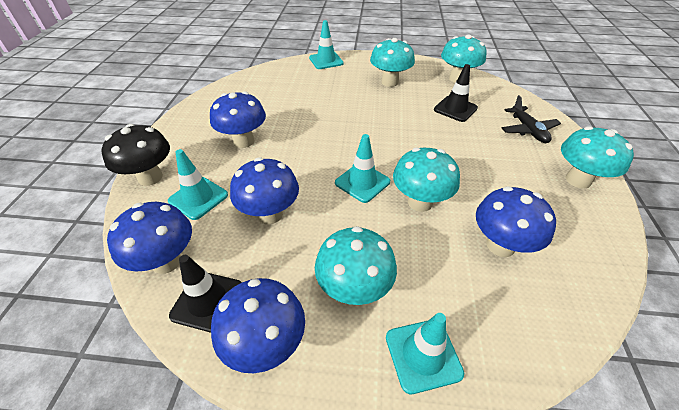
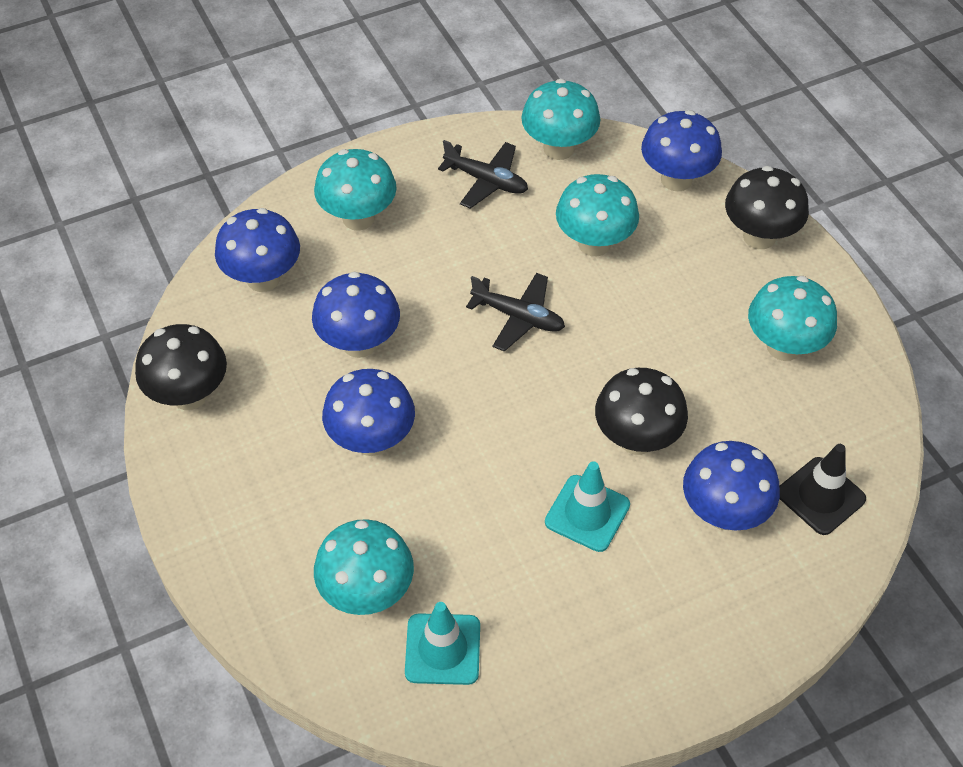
black mushroom: 1 -> 3
black plane: 1 -> 2
black traffic cone: 2 -> 1
turquoise traffic cone: 4 -> 2

